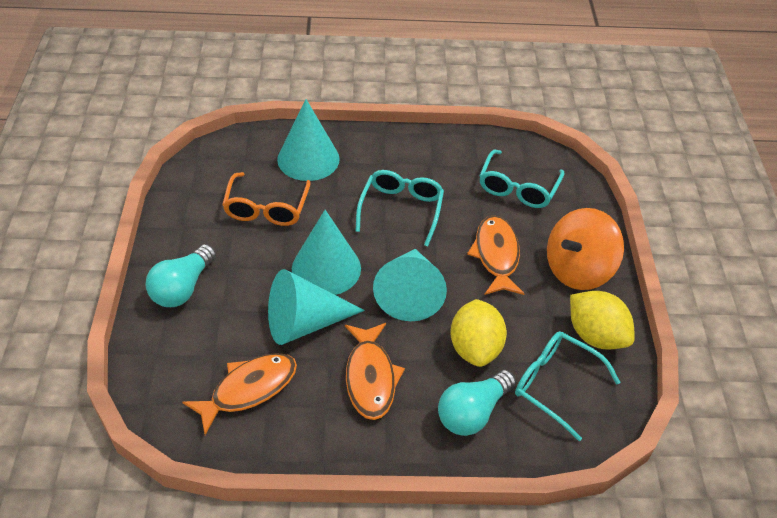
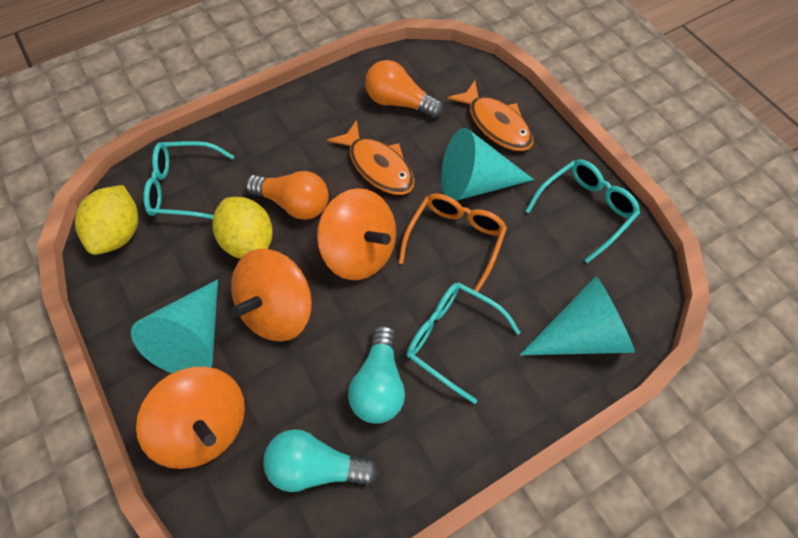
orange fish: 3 -> 2
orange light bulb: 0 -> 2
orange spinning top: 1 -> 3
turquoise cone: 4 -> 3

